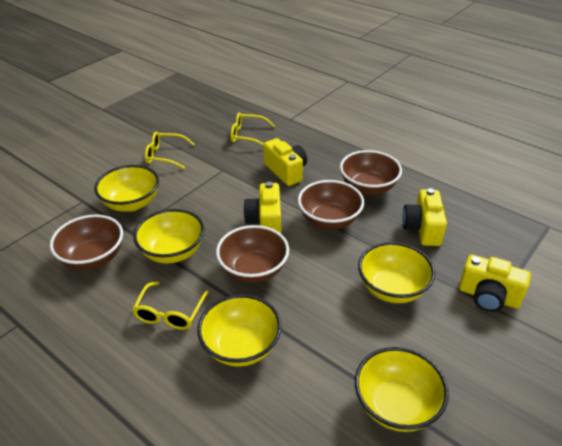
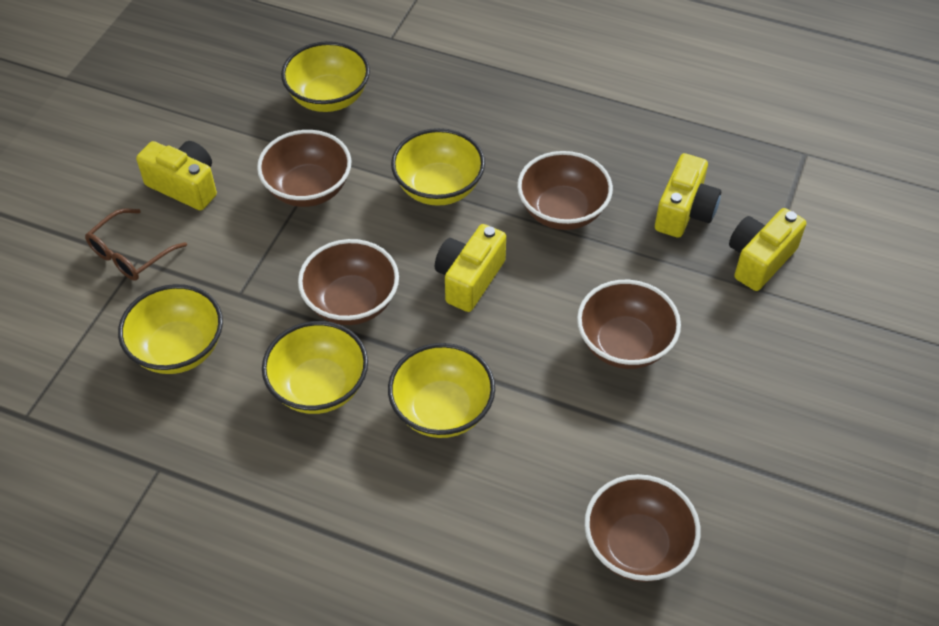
brown bowl: 4 -> 5
brown glasses: 0 -> 1
yellow glasses: 3 -> 0

